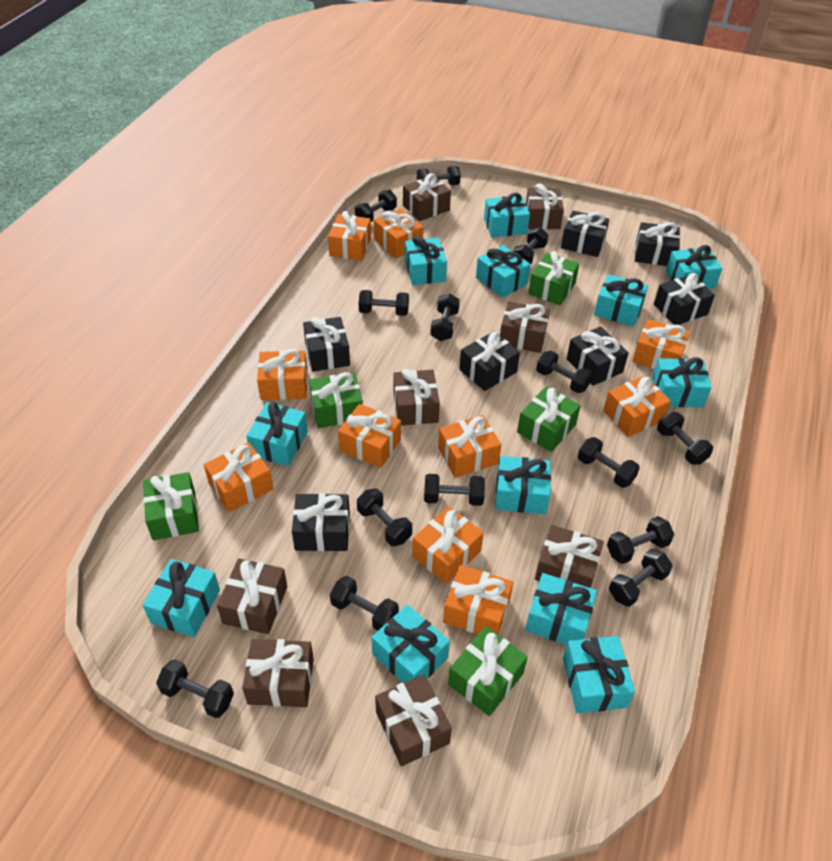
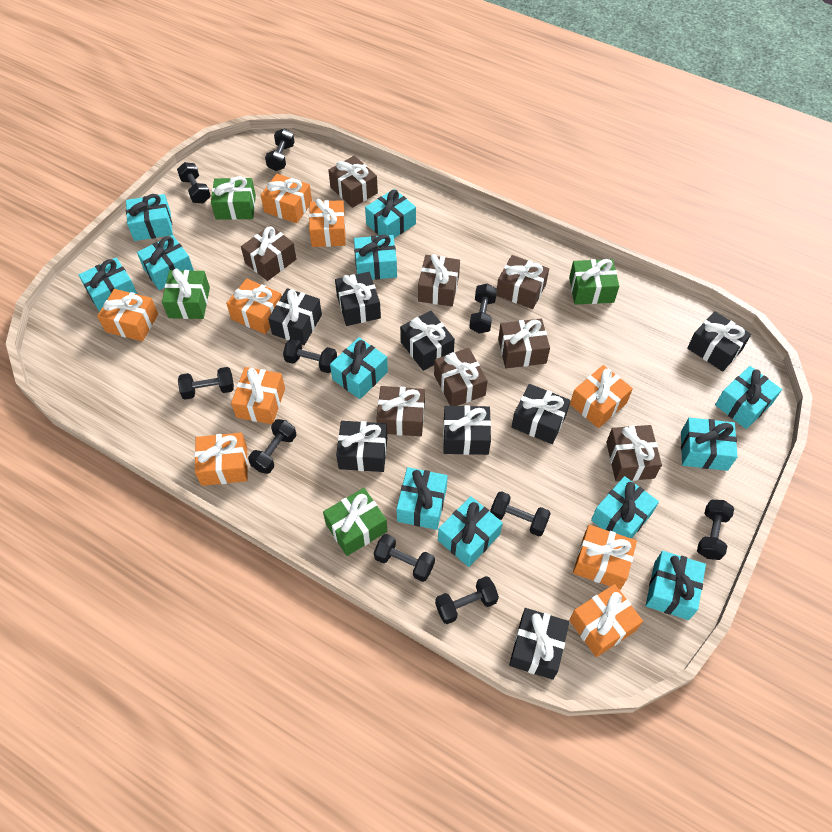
black dumbbell: 14 -> 10
black gift: 7 -> 8
green gift: 5 -> 4
orange gift: 10 -> 9

